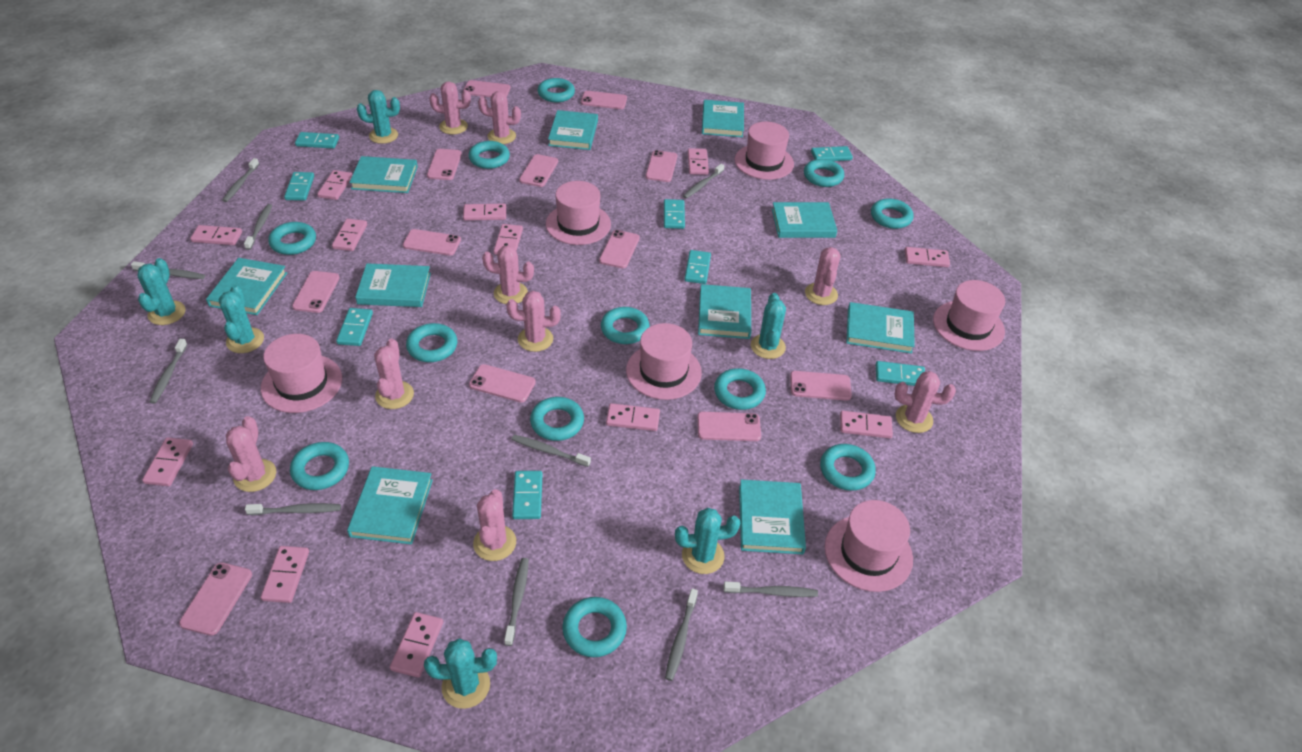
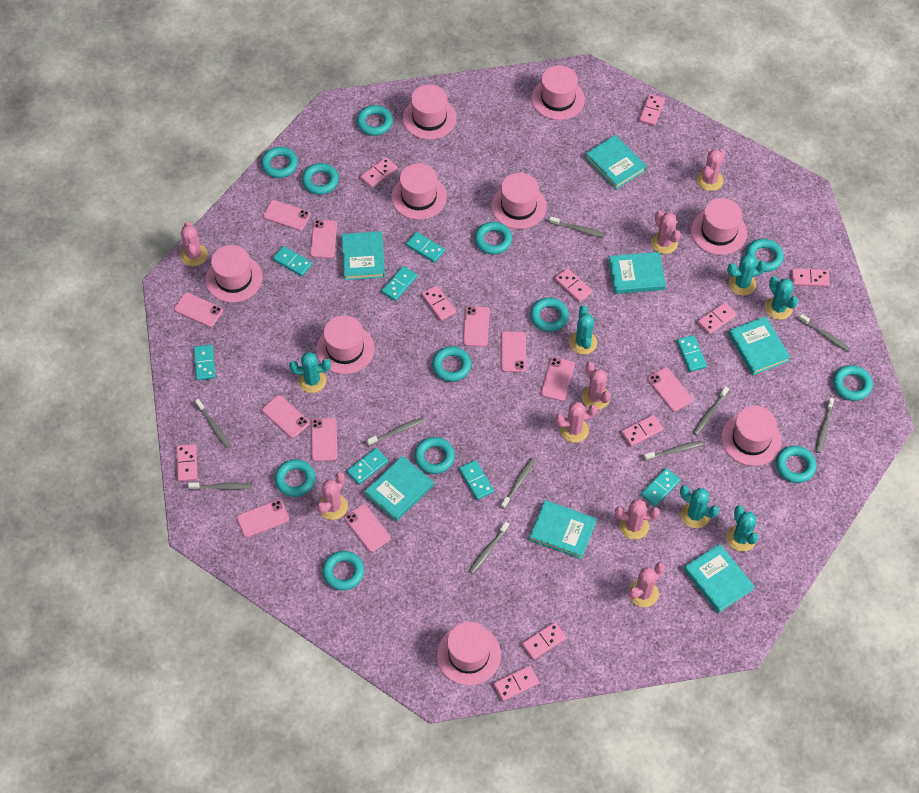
pink cactus: 9 -> 8
pink domino: 12 -> 10
pink hat: 6 -> 9
pink phone: 12 -> 11
turquoise book: 10 -> 7

